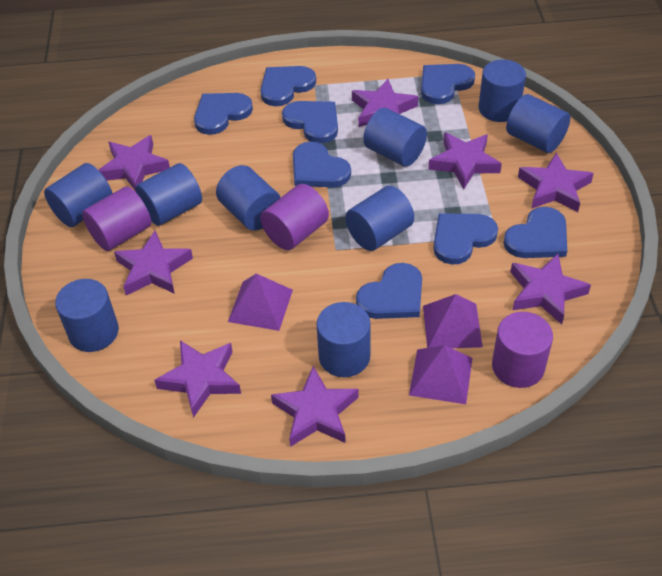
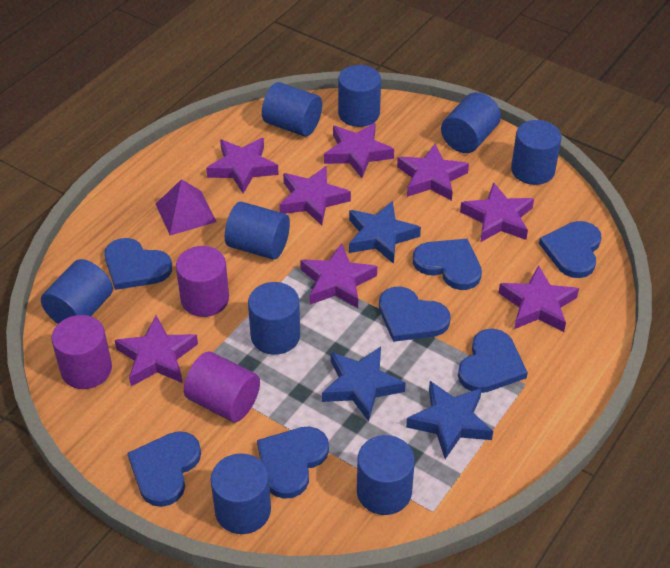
blue heart: 8 -> 7
blue star: 0 -> 3
purple pyramid: 3 -> 1

